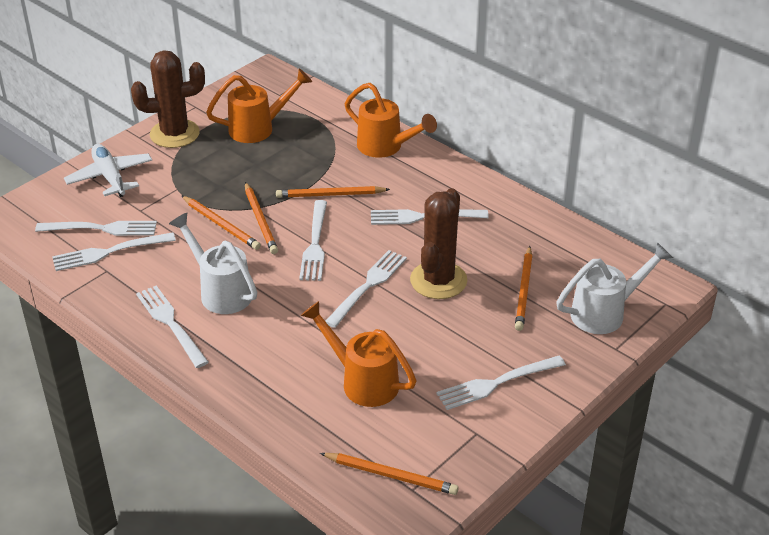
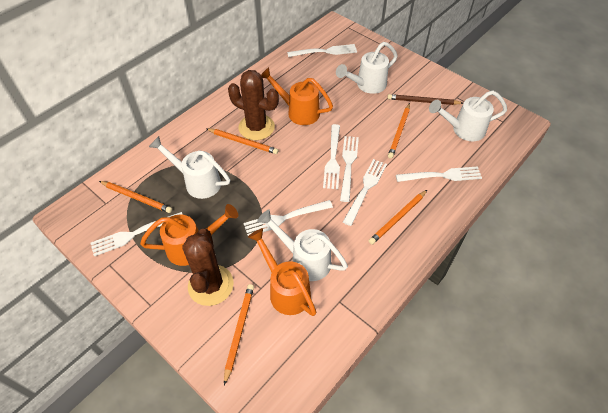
brown pencil: 0 -> 1
white plane: 1 -> 0
white watering can: 2 -> 4

